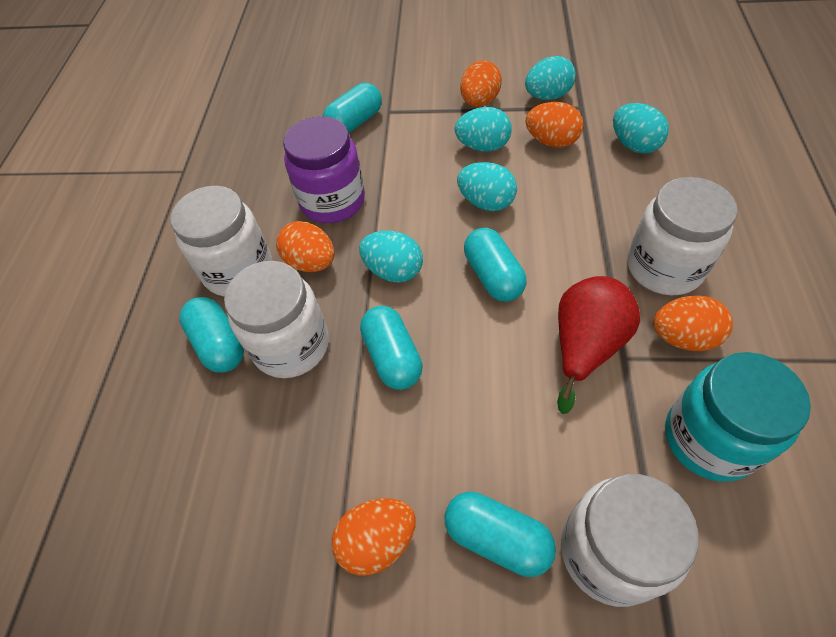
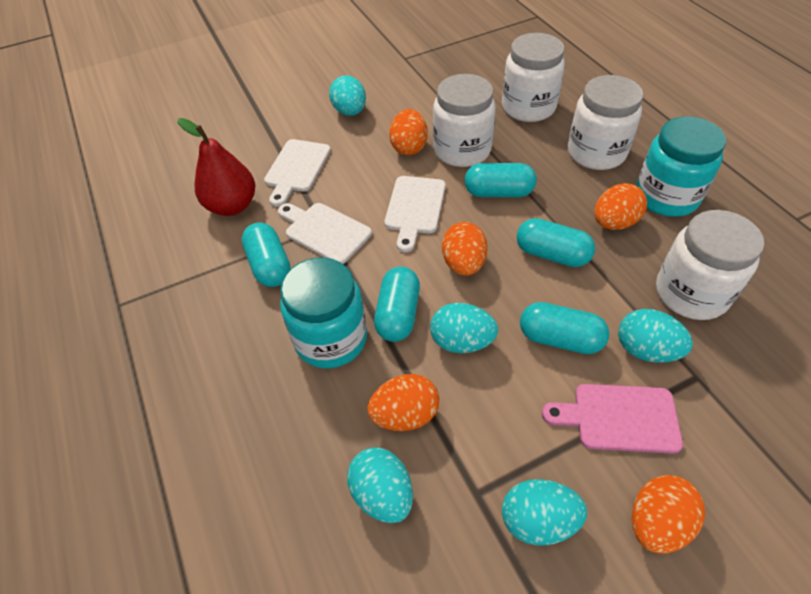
pink cutting board: 0 -> 1
purple jar: 1 -> 0
turquoise jar: 1 -> 2
white cutting board: 0 -> 3

